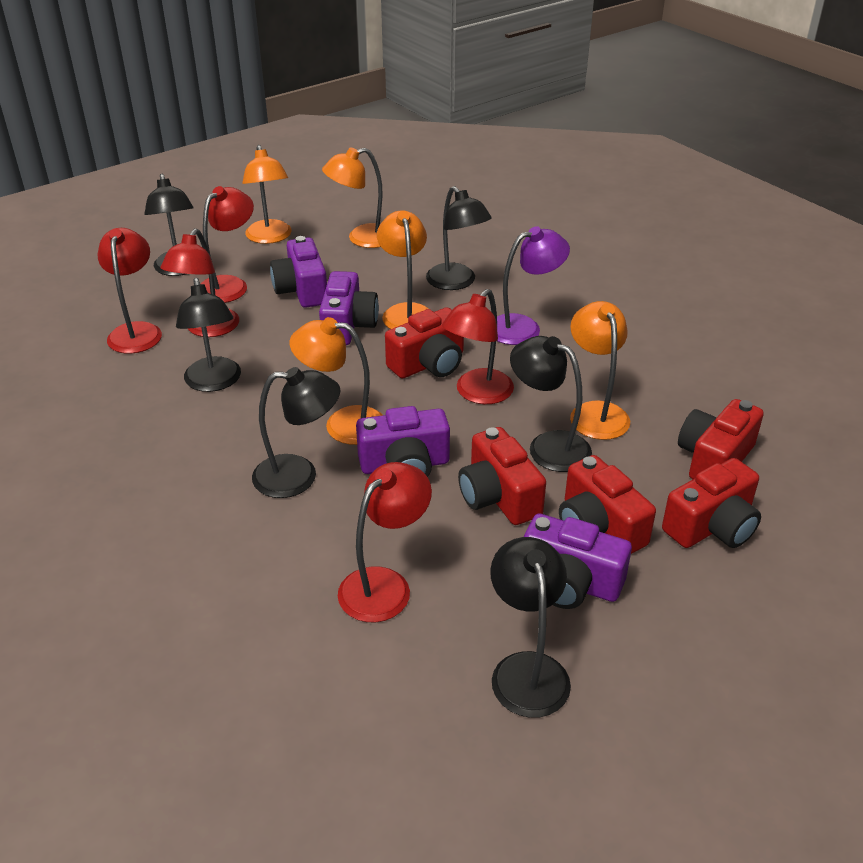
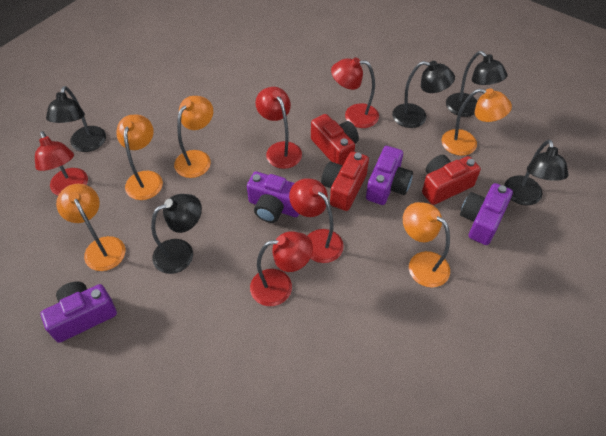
black lamp: 6 -> 5
purple lamp: 1 -> 0
red camera: 5 -> 3

